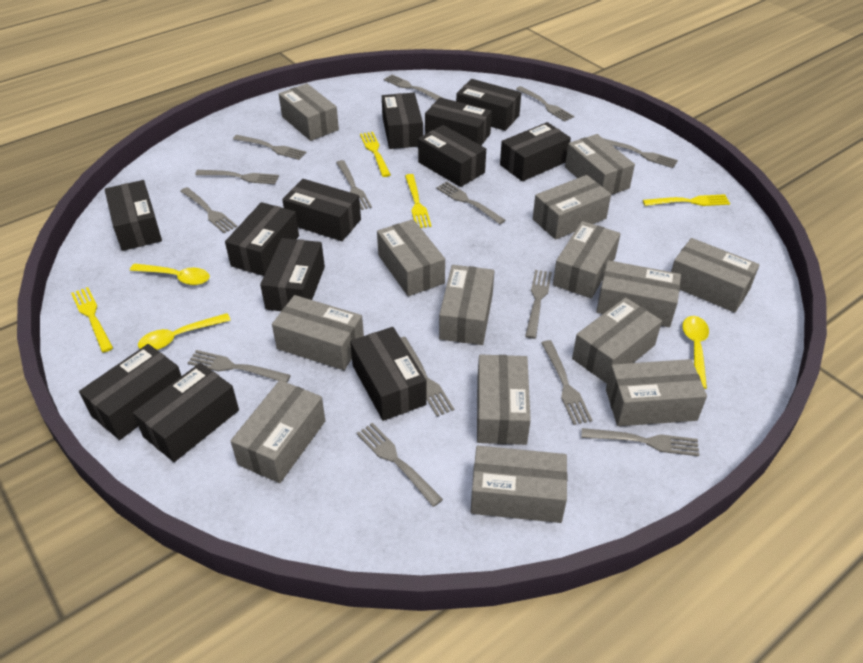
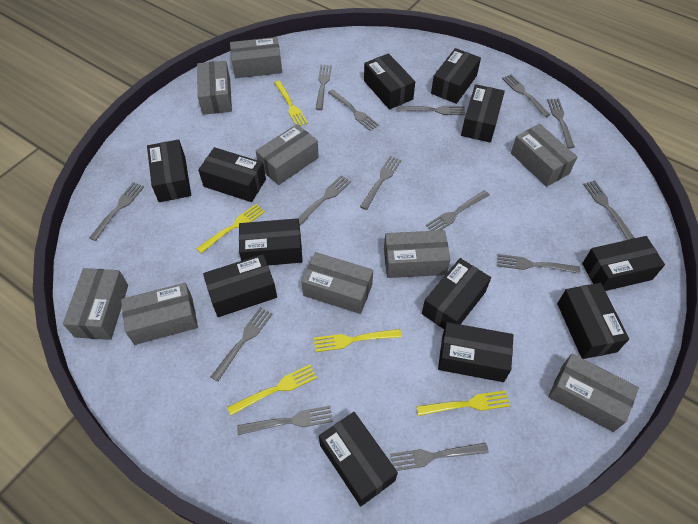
grey box: 14 -> 9
yellow fork: 4 -> 5
yellow spoon: 3 -> 0

